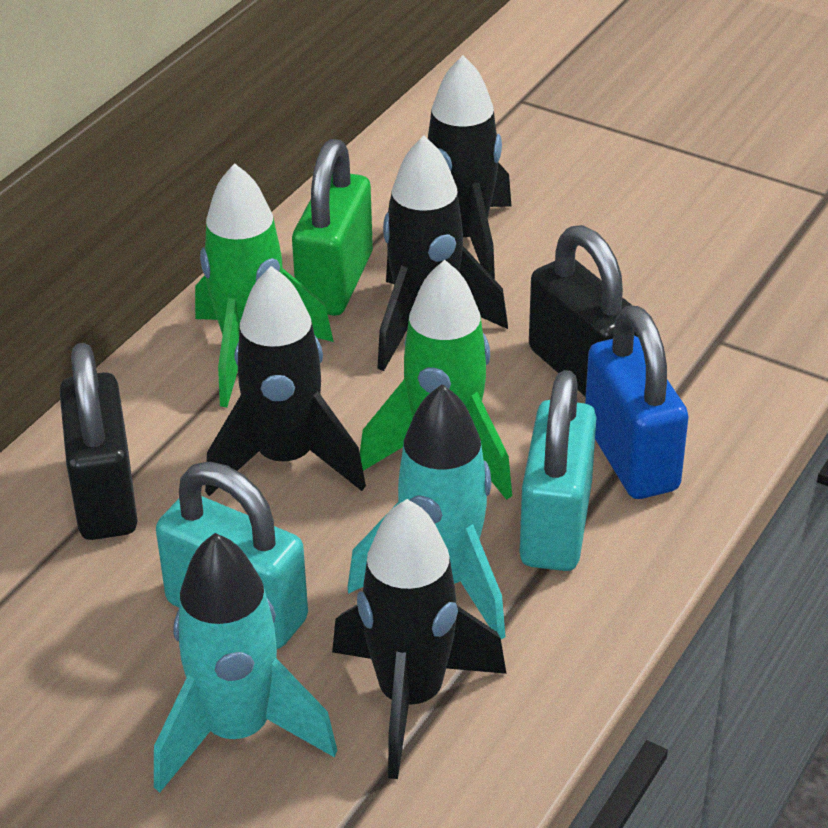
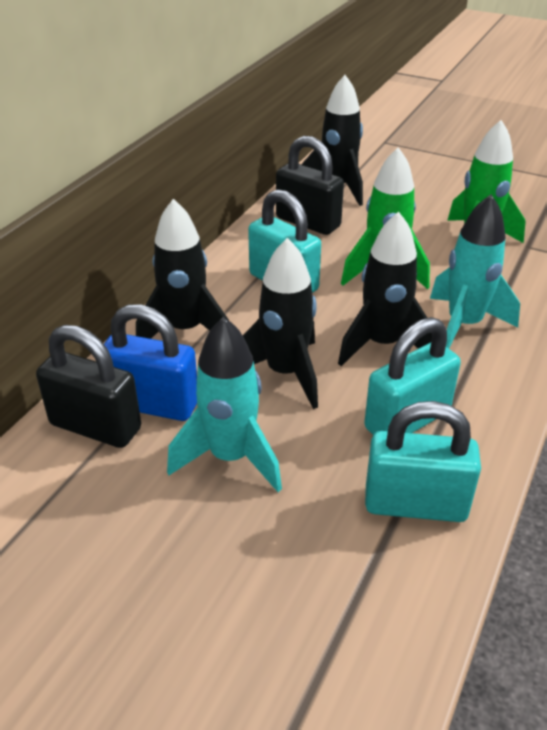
green padlock: 1 -> 0
turquoise padlock: 2 -> 3

